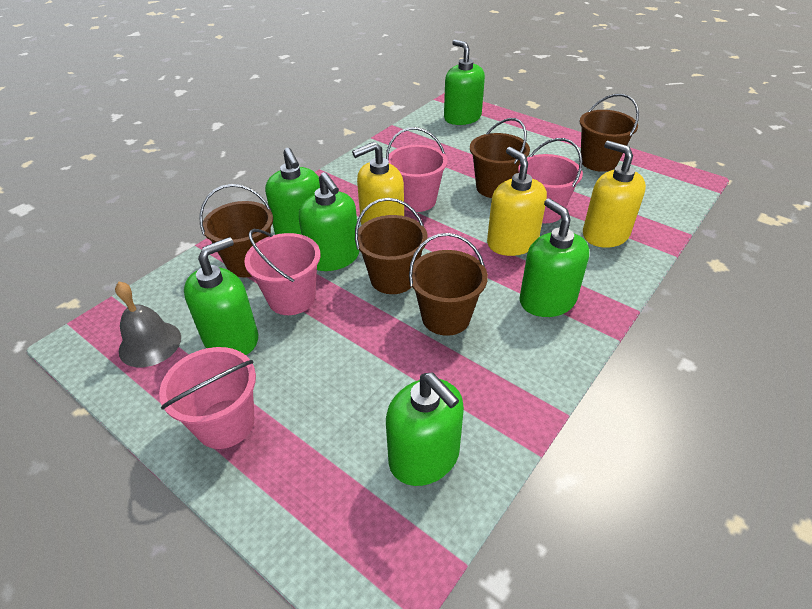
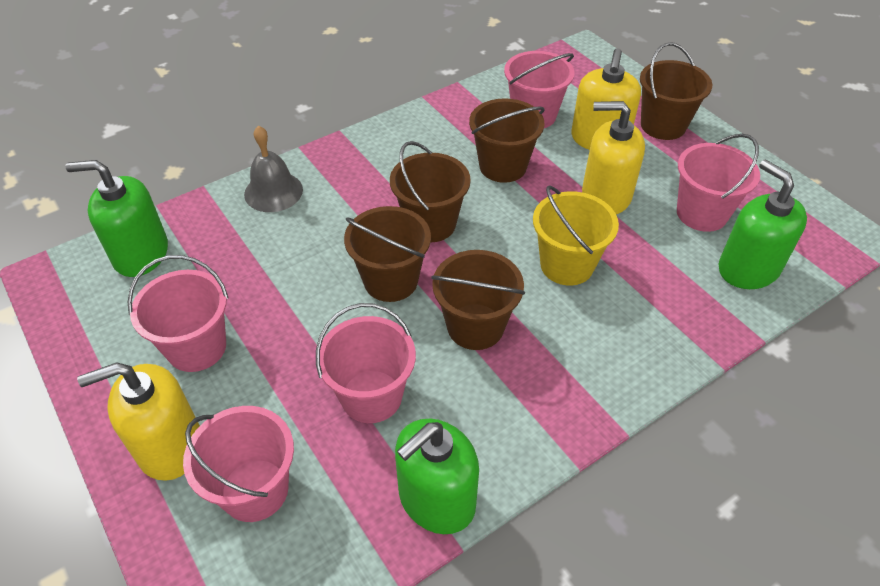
green soap dispenser: 6 -> 3
pink bucket: 4 -> 5
yellow bucket: 0 -> 1

